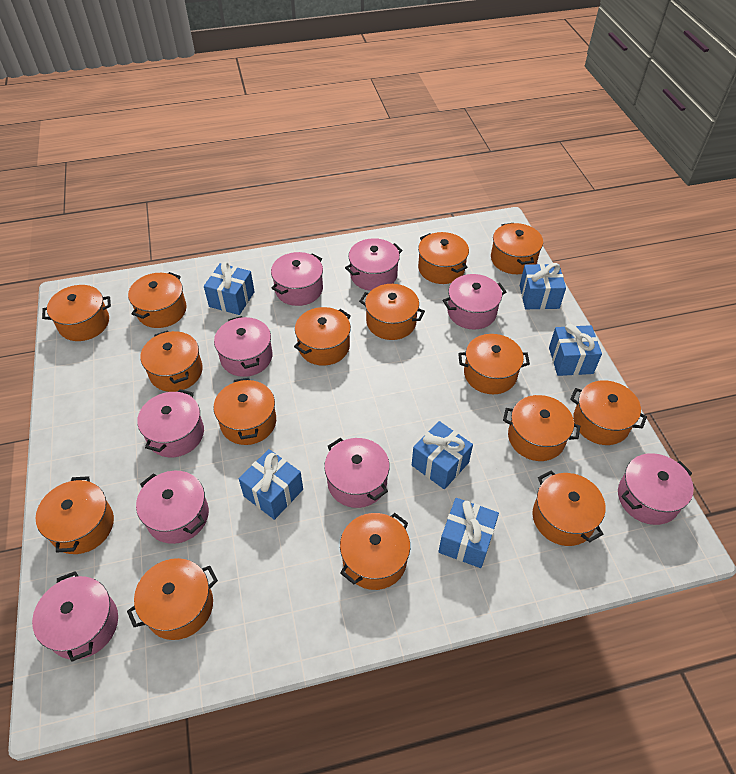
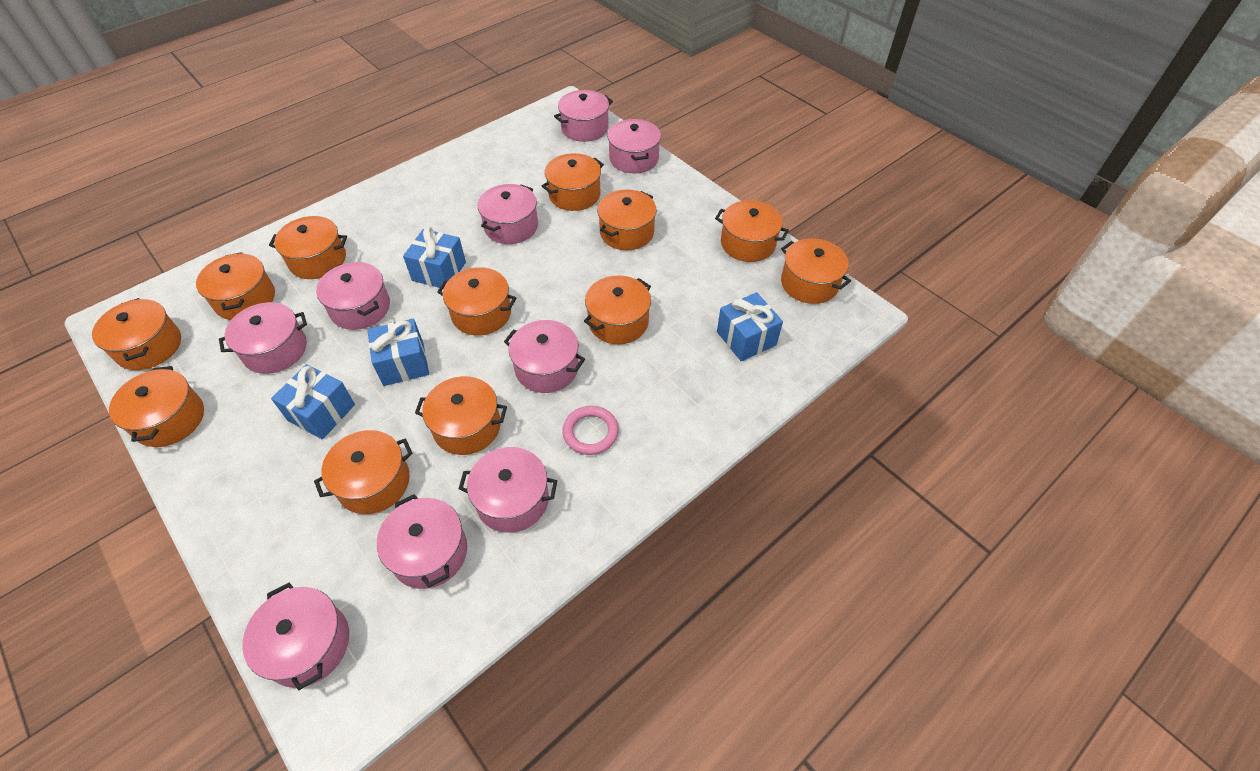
blue gift: 6 -> 4
orange pot: 15 -> 12
pink ring: 0 -> 1

